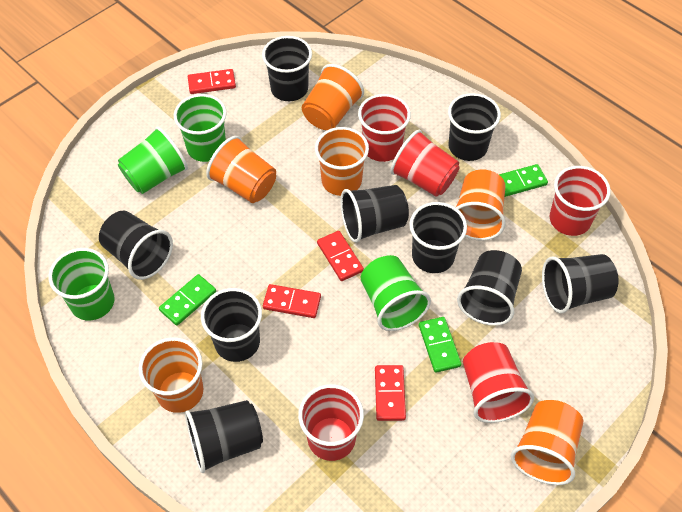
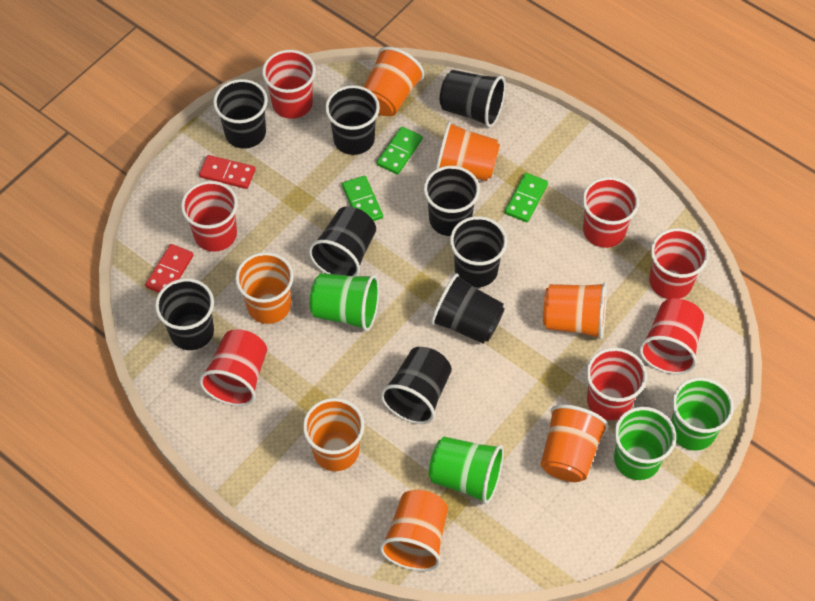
orange cup: 6 -> 7
red cup: 5 -> 7
red domino: 4 -> 2

